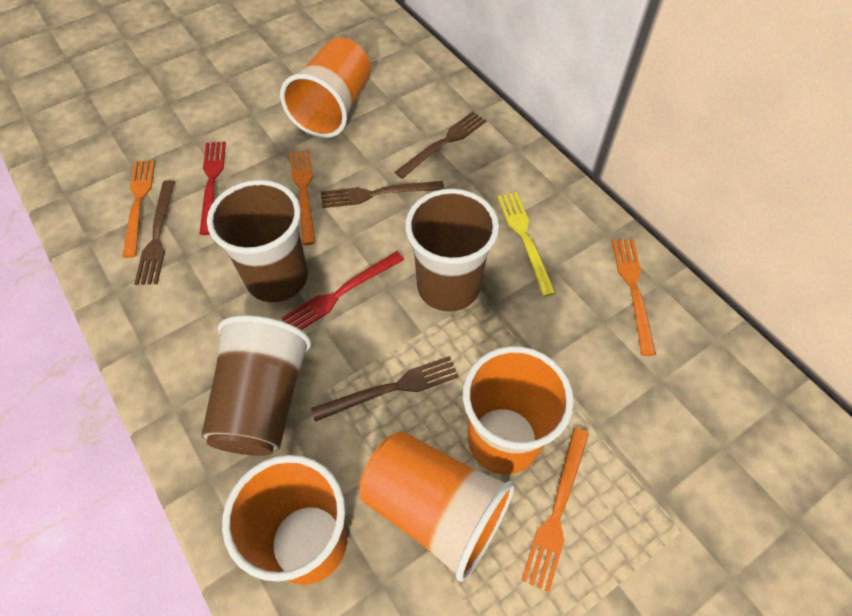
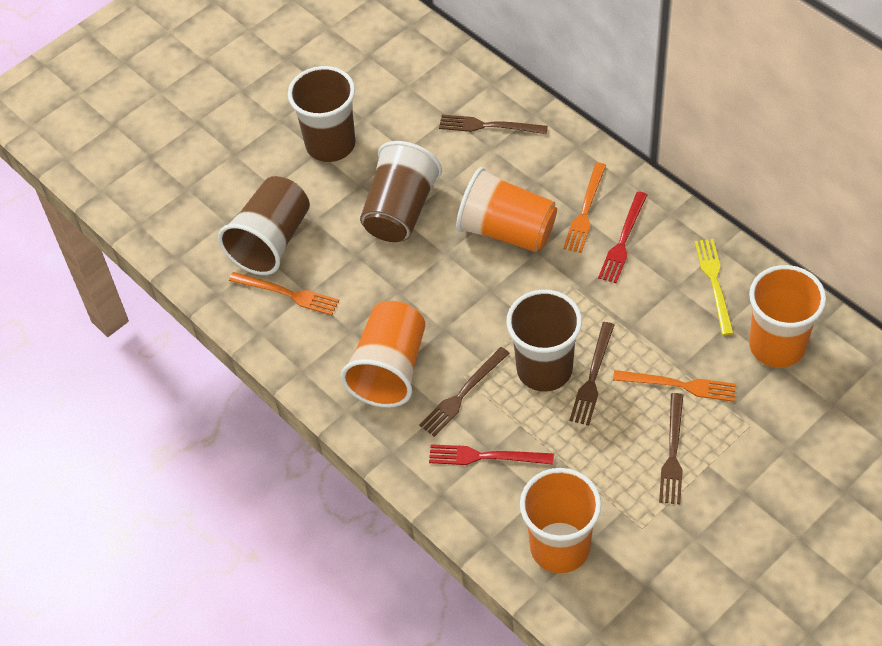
brown cup: 3 -> 4
orange fork: 4 -> 3

